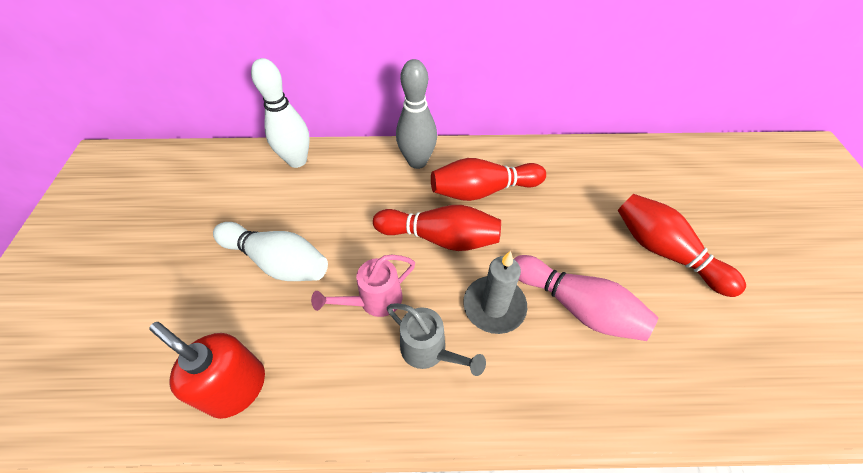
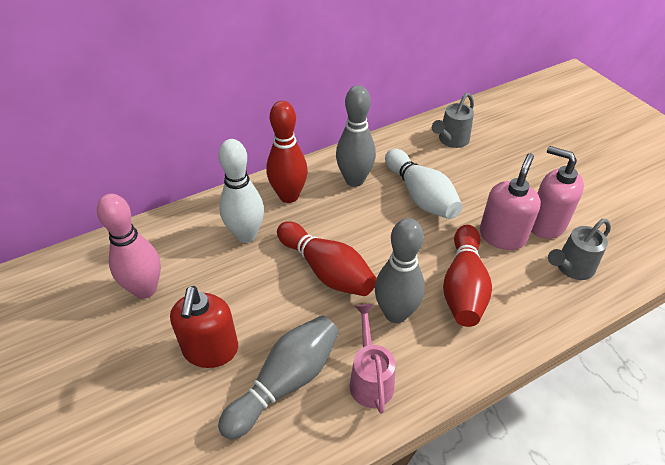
grey bowling pin: 1 -> 3
grey candle: 1 -> 0
grey watering can: 1 -> 2
pink soap dispenser: 0 -> 2

